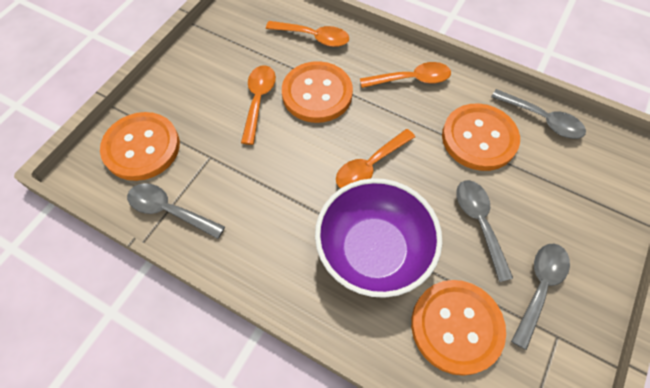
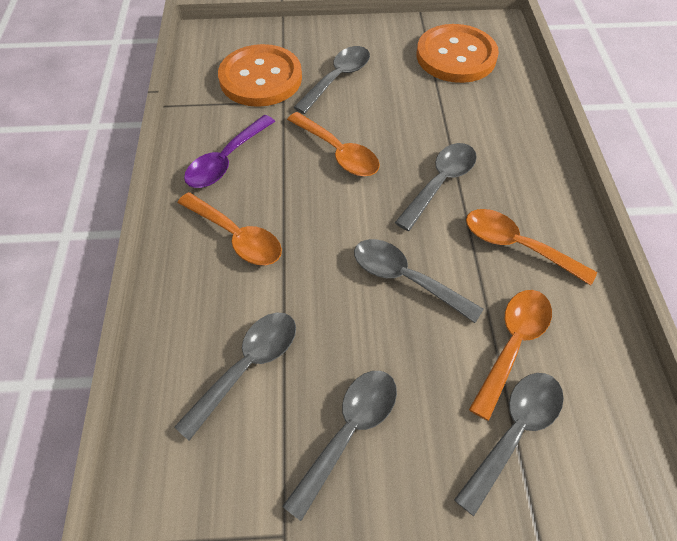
grey spoon: 4 -> 6
orange button: 4 -> 2
purple bowl: 1 -> 0
purple spoon: 0 -> 1

